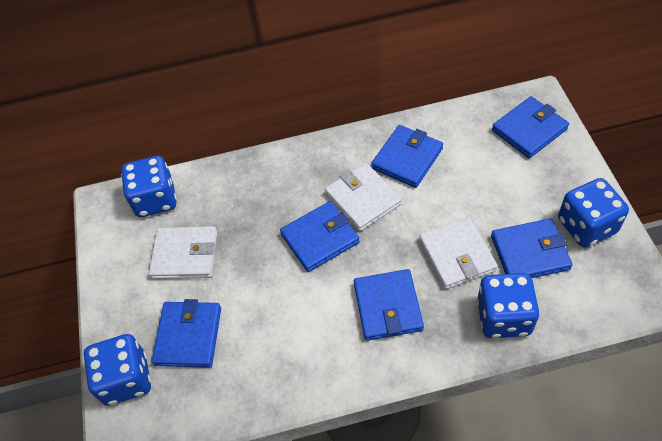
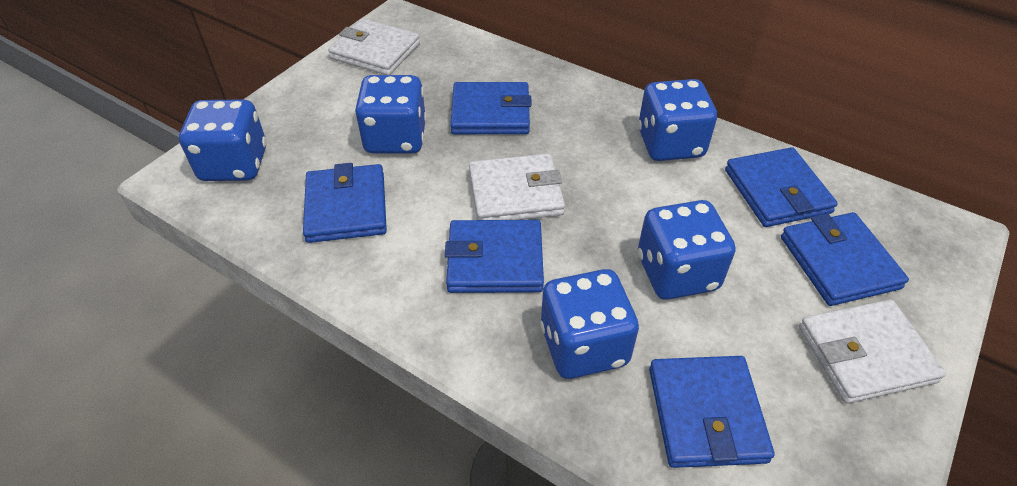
blue dice: 4 -> 5

